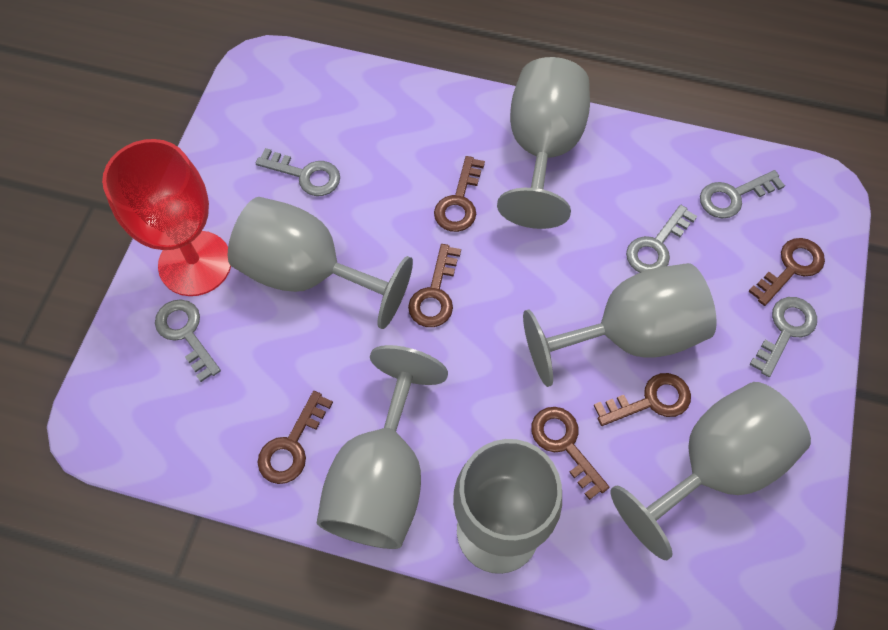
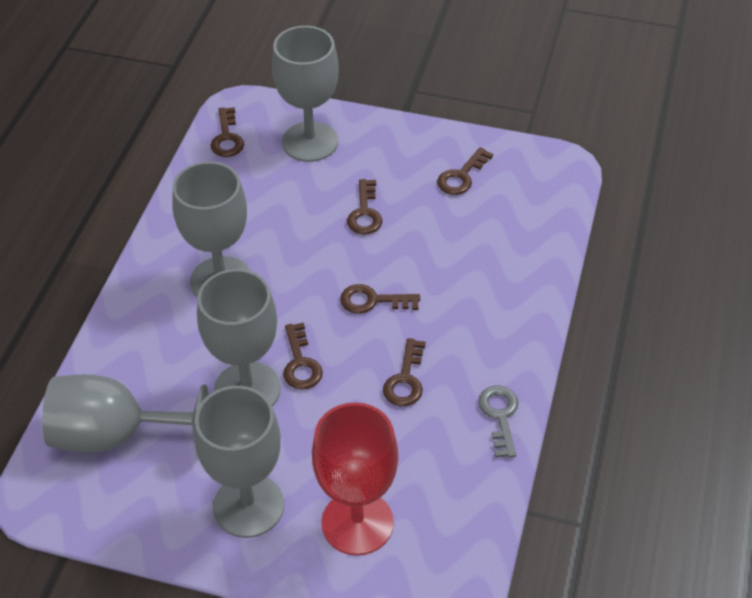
grey goblet: 6 -> 5
grey key: 5 -> 1

